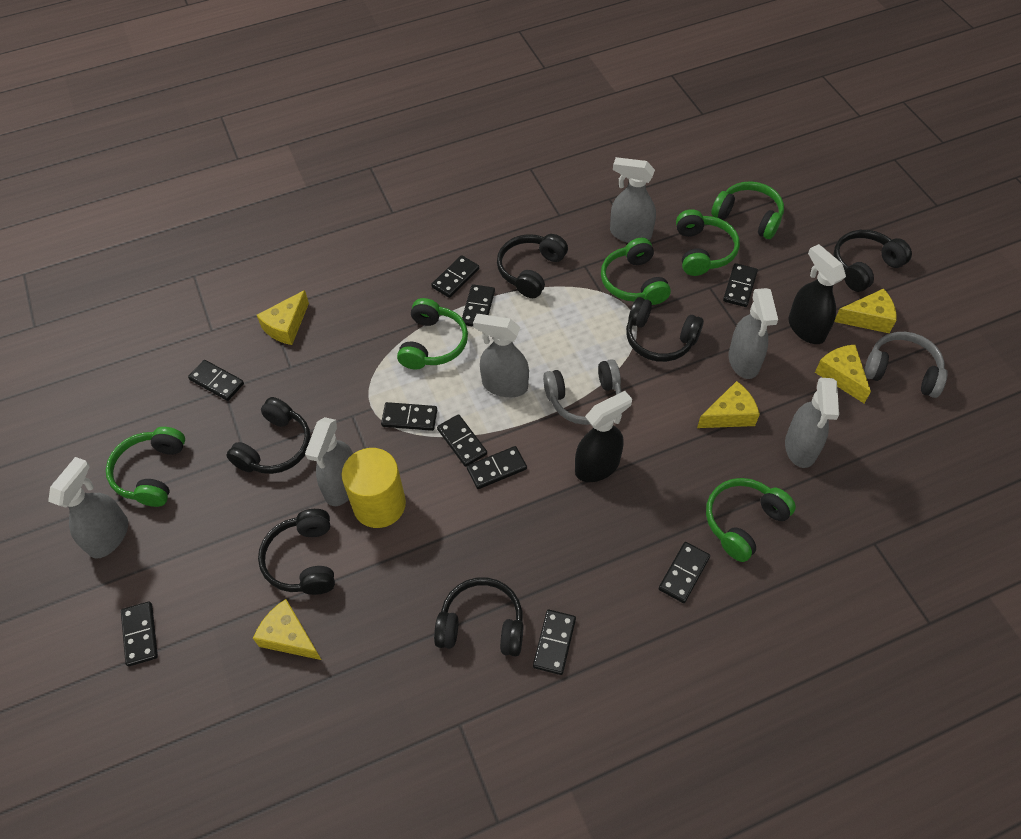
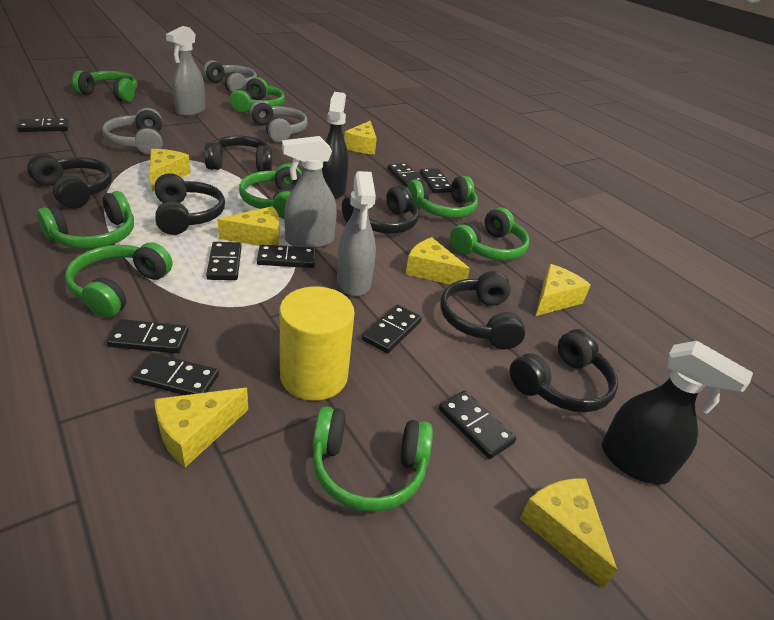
black domino: 10 -> 9
green headphones: 6 -> 8
grey headphones: 2 -> 3
grey spray bottle: 6 -> 3
yellow cheese: 5 -> 7

